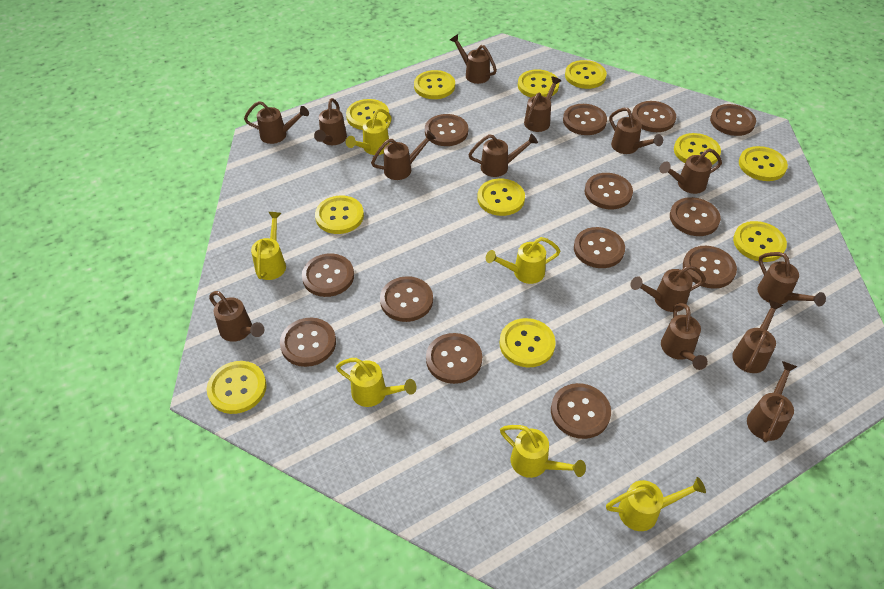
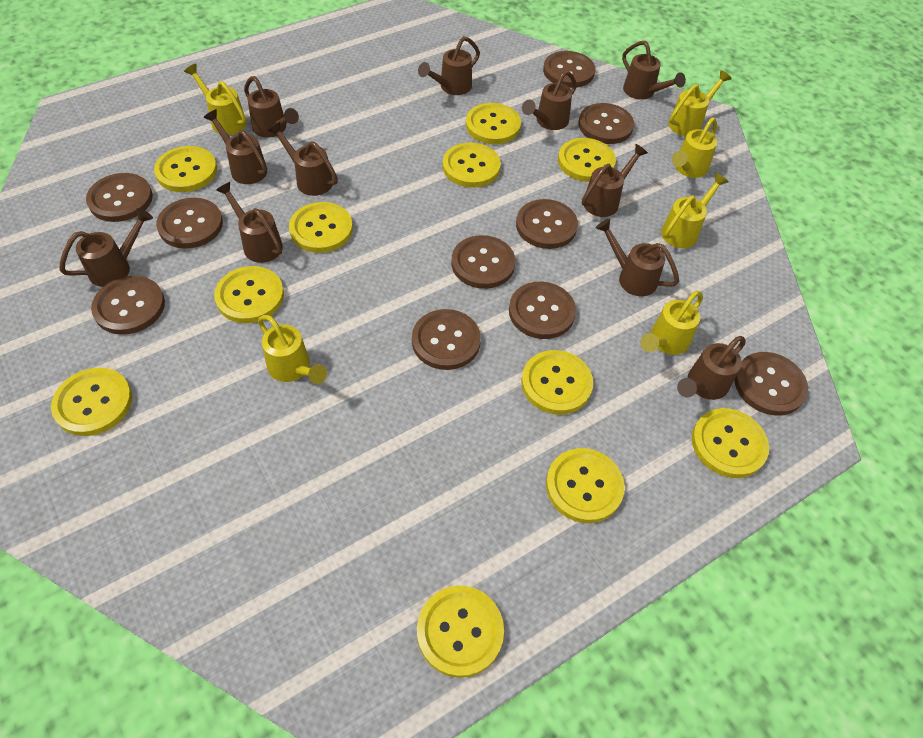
brown button: 13 -> 10
brown watering can: 14 -> 11

